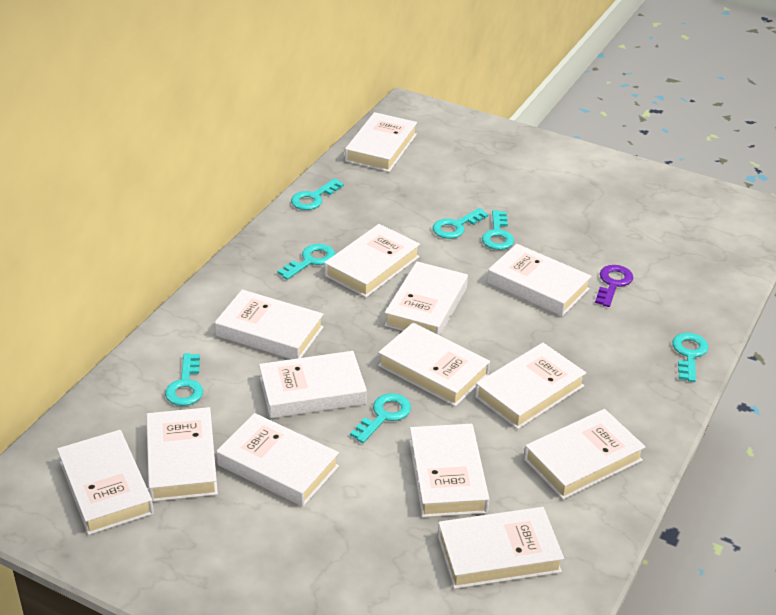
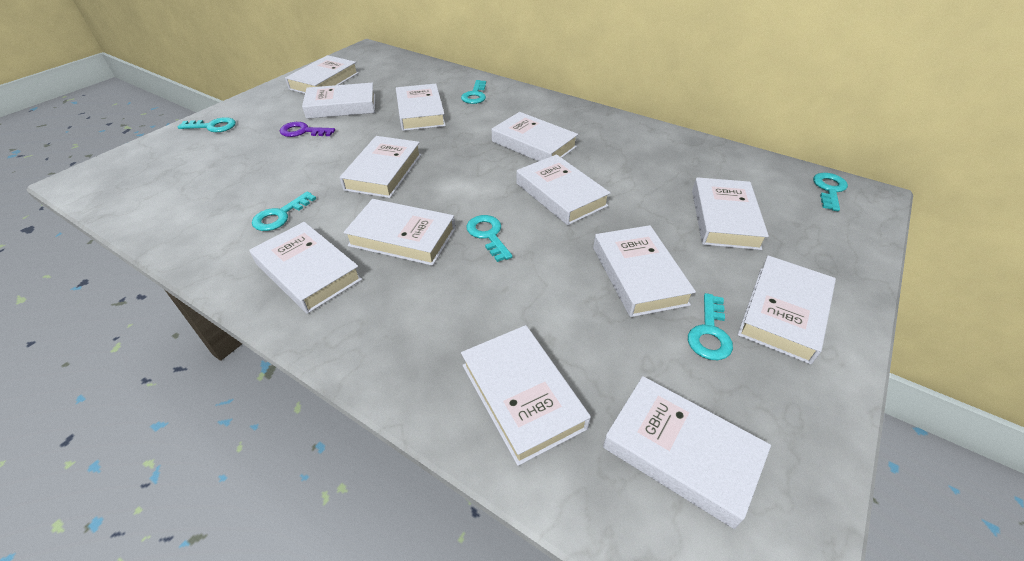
turquoise key: 7 -> 6
white book: 14 -> 13

